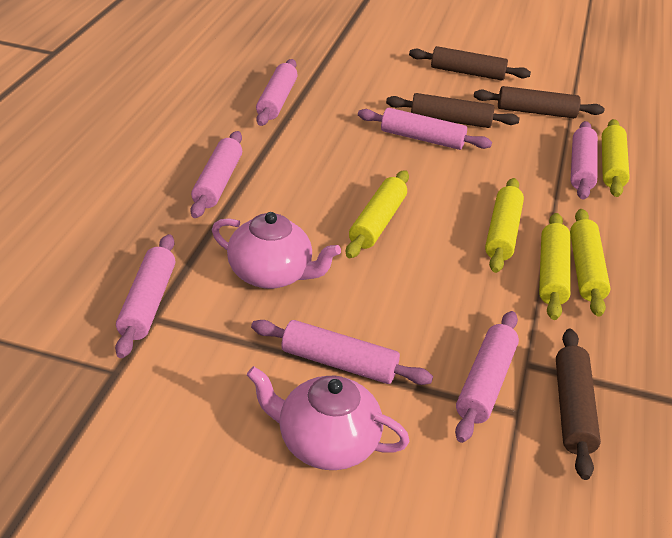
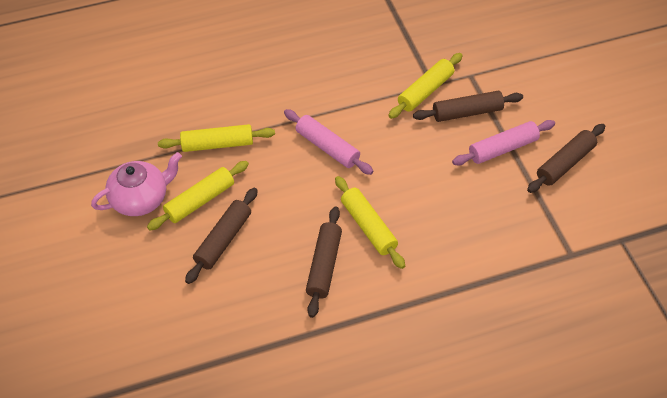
pink rolling pin: 7 -> 2
pink teapot: 2 -> 1
yellow rolling pin: 5 -> 4

